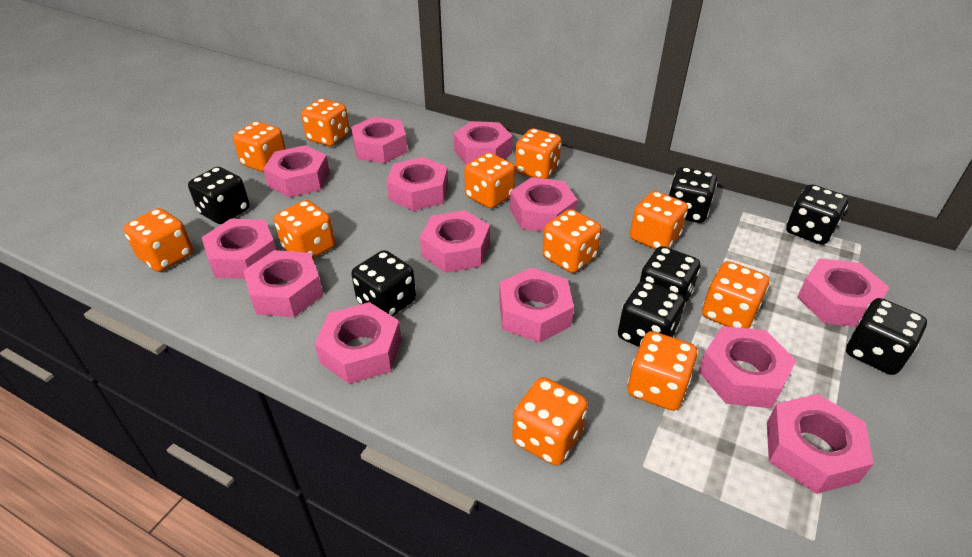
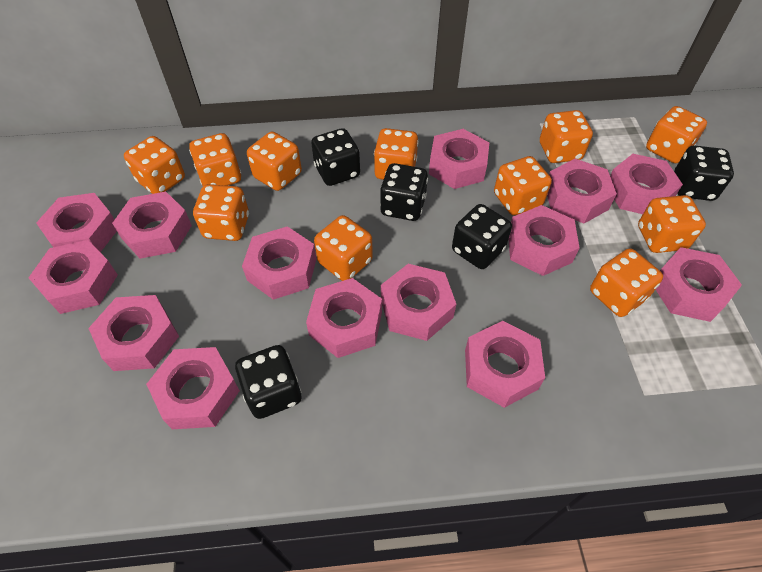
black dice: 7 -> 5
pink nut: 13 -> 14

